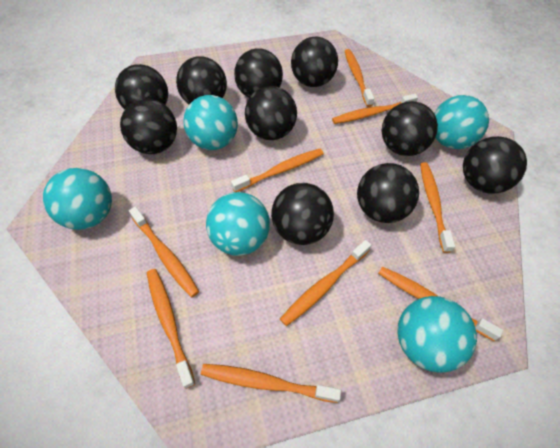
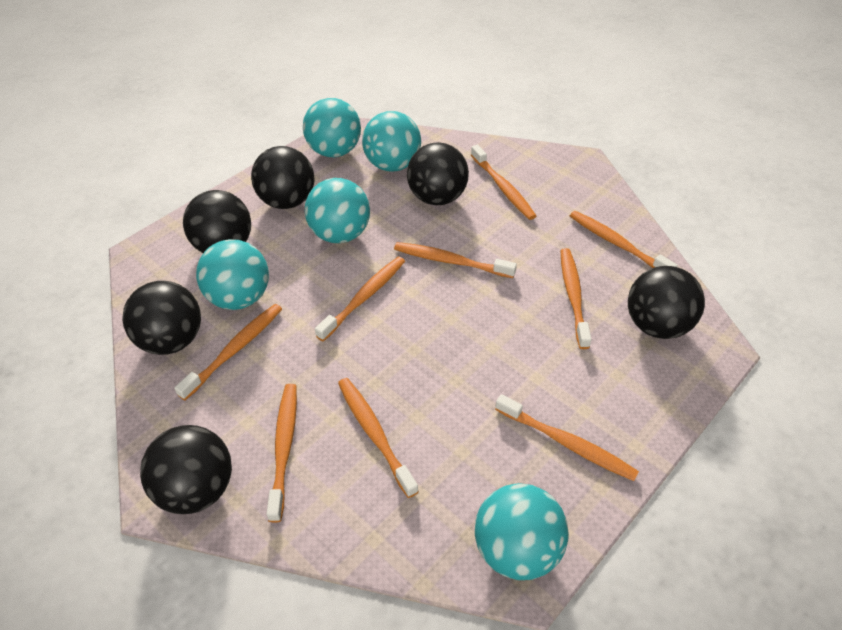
black ball: 10 -> 6

